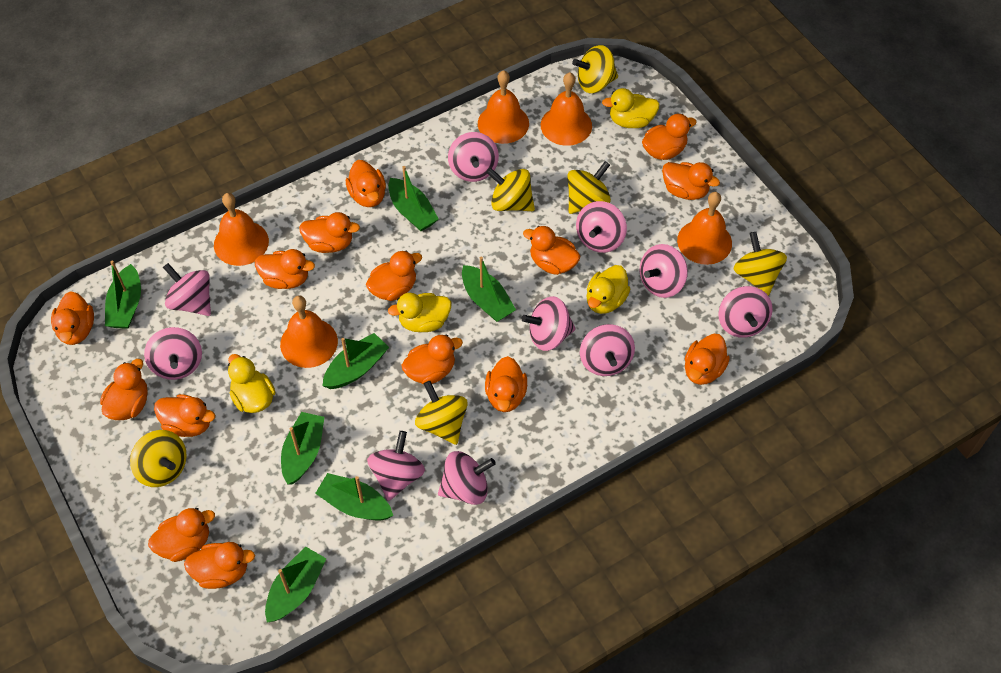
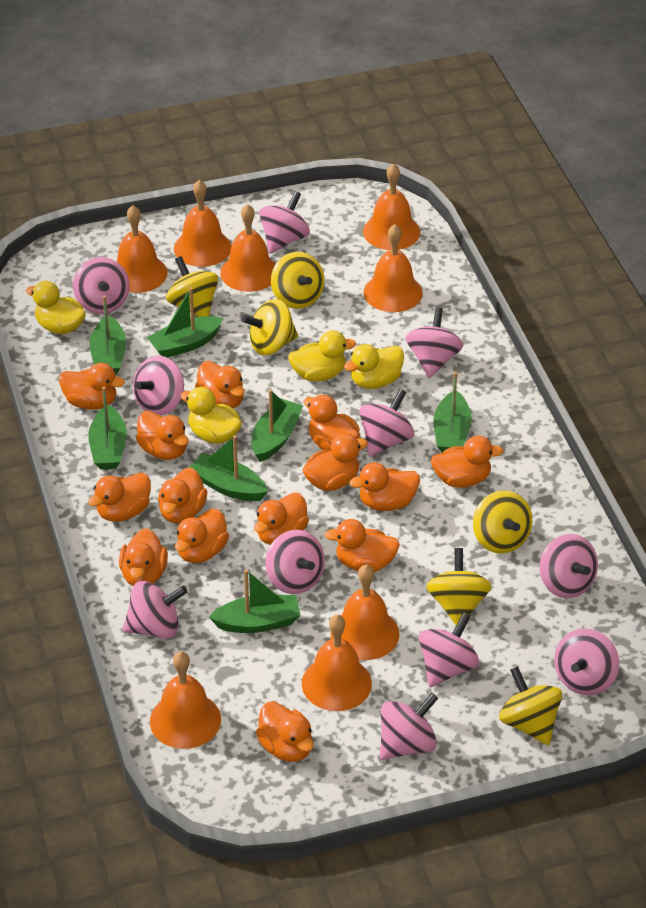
orange bell: 5 -> 8
orange duck: 15 -> 14
pink spinning top: 10 -> 11

